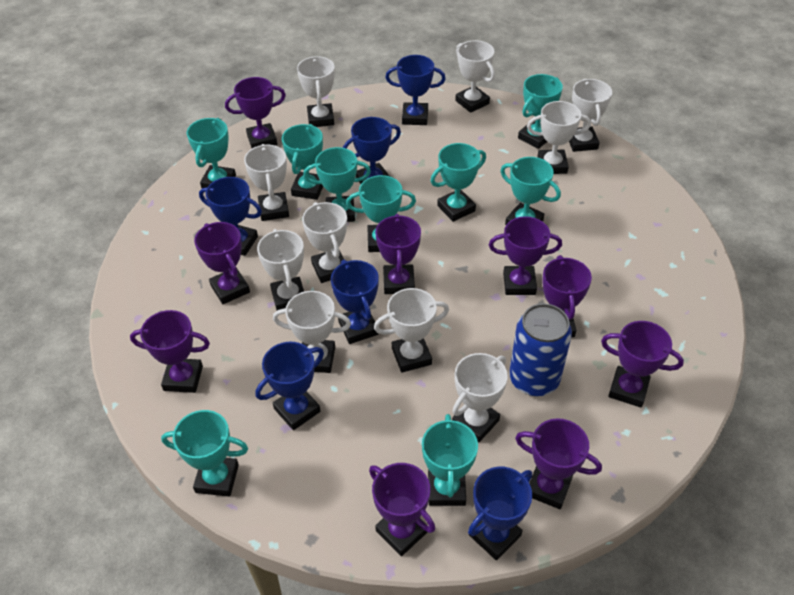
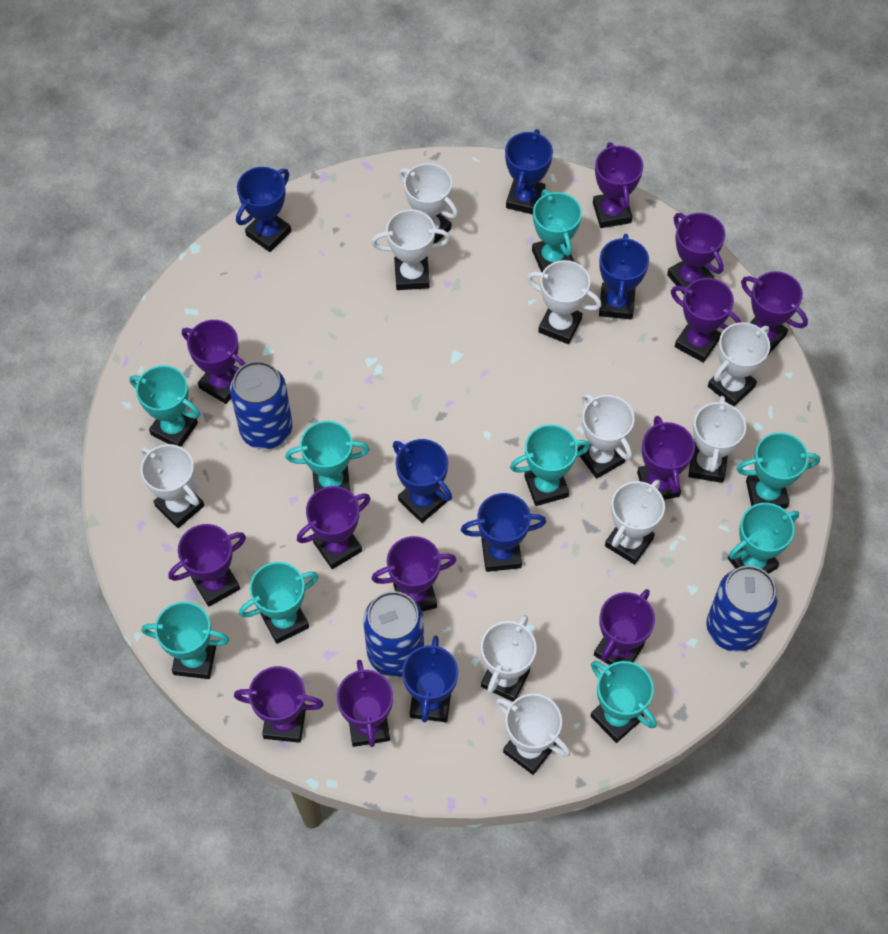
blue can: 1 -> 3
purple trophy: 9 -> 12

